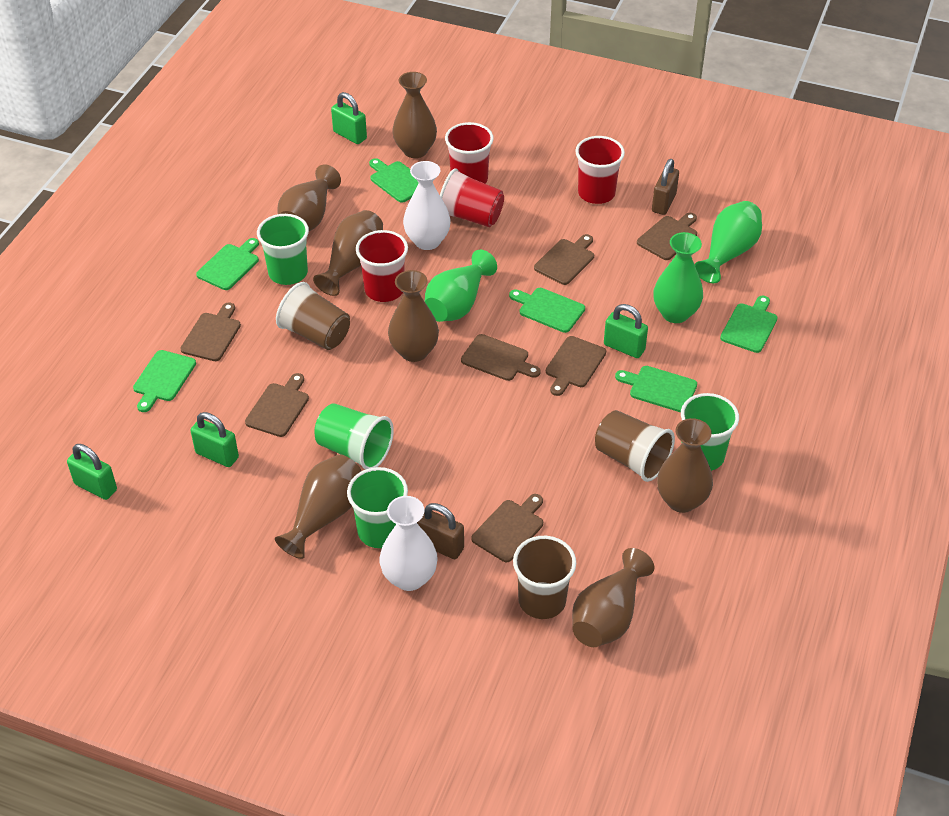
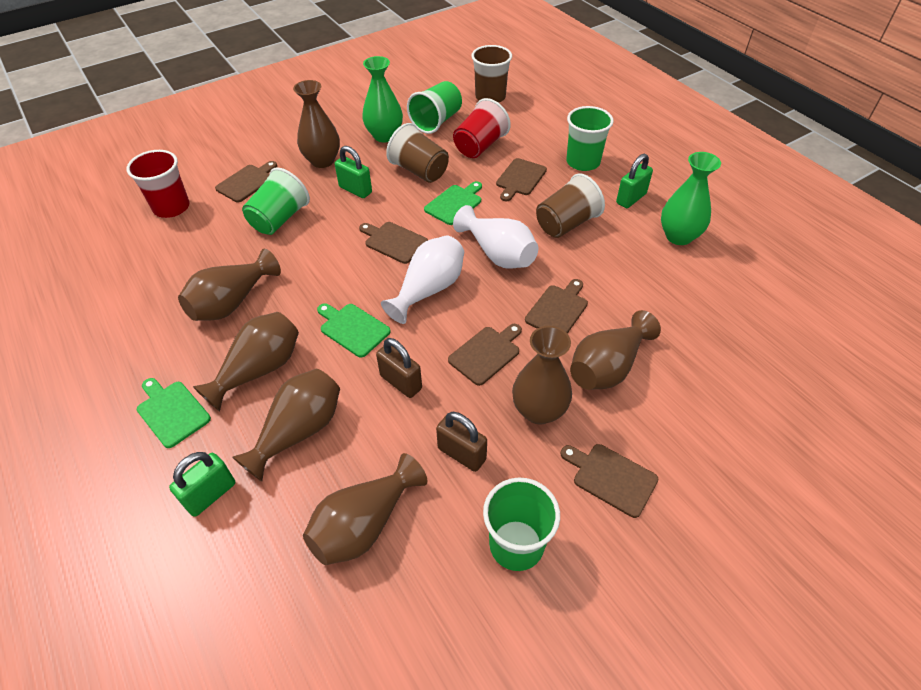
brown cutting board: 7 -> 6
green cutting board: 6 -> 3
green padlock: 4 -> 3
green vase: 3 -> 2
red cup: 4 -> 2

